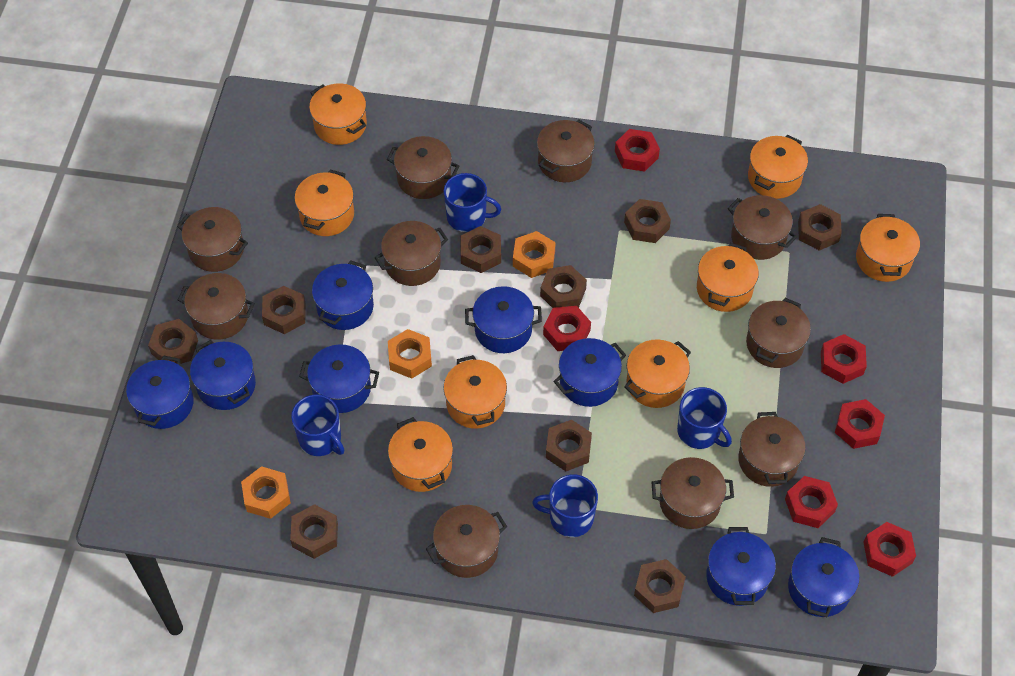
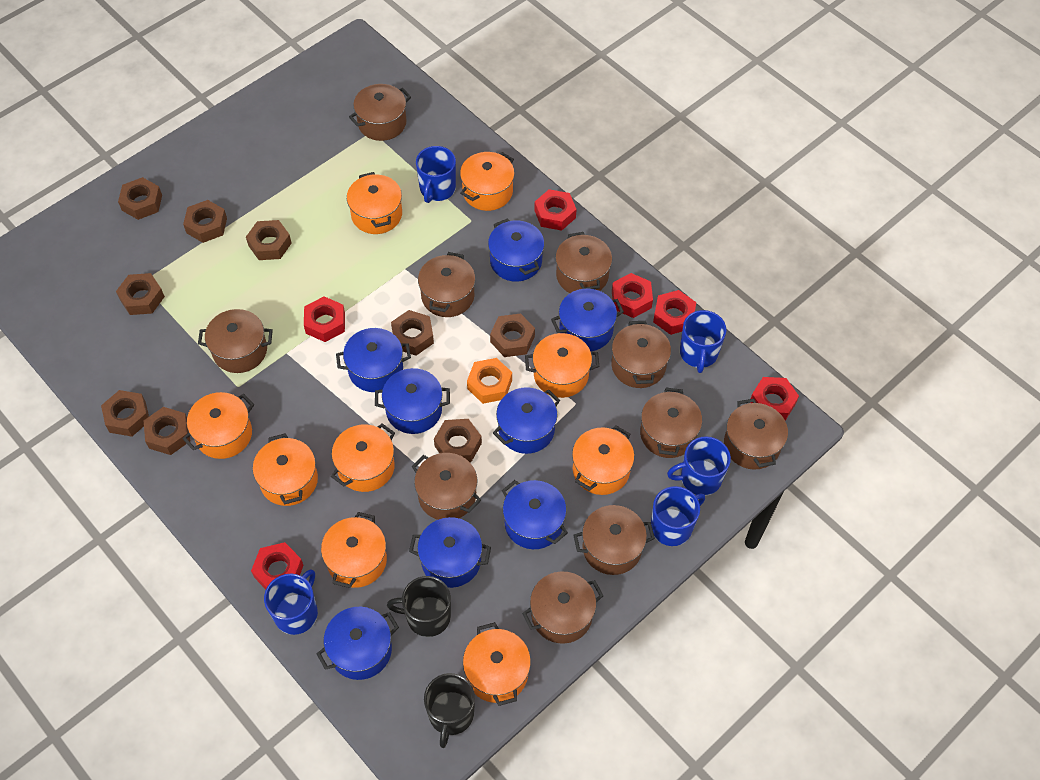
black mug: 0 -> 2
blue mug: 4 -> 5
orange nut: 3 -> 1
orange pot: 8 -> 9

